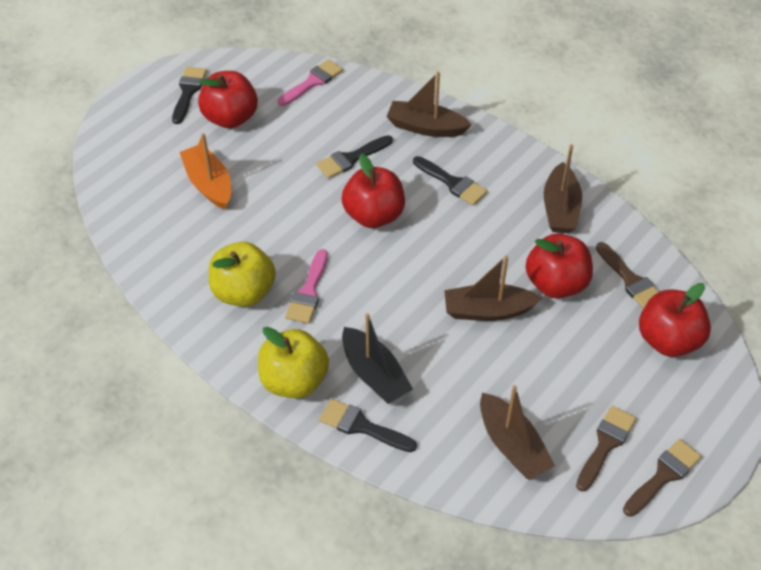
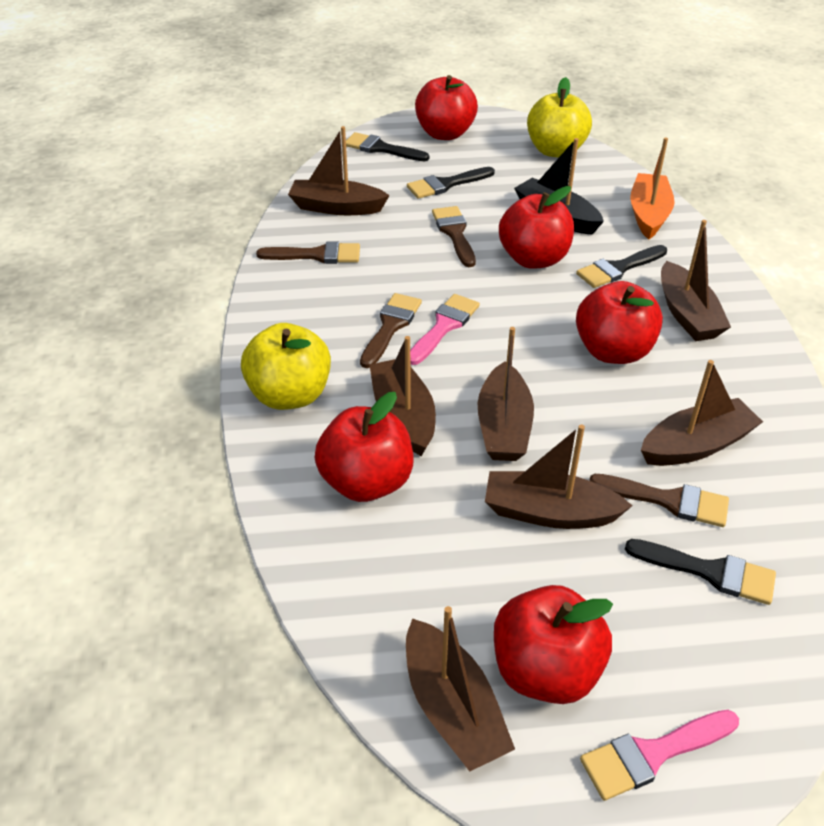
brown boat: 4 -> 7
brown brush: 3 -> 4
red apple: 4 -> 5

